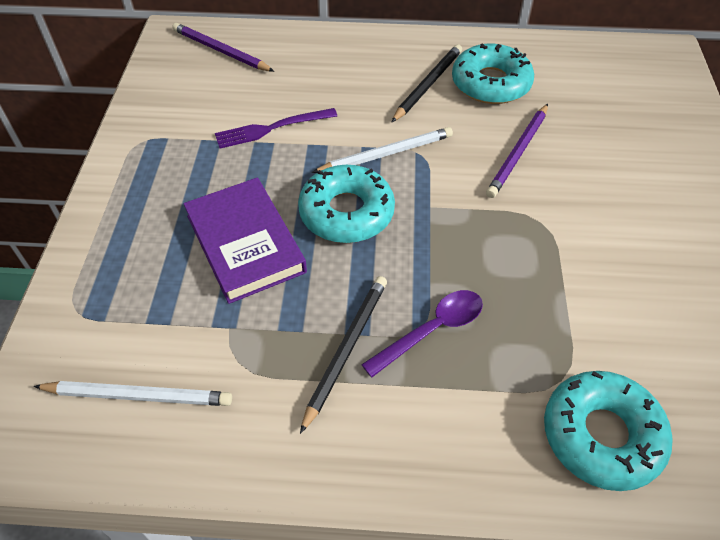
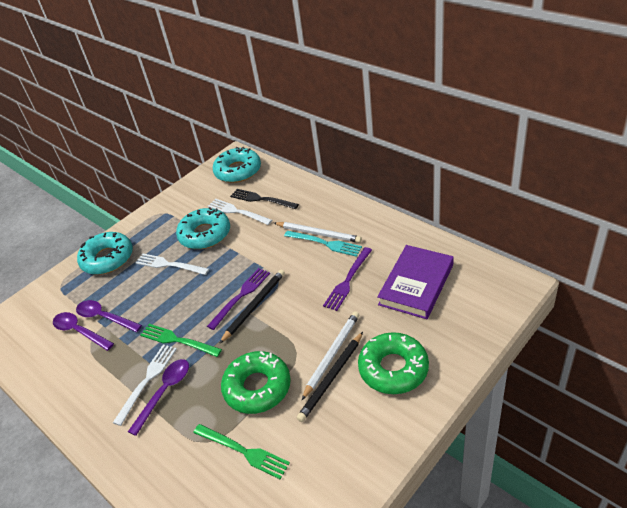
black fork: 0 -> 1
green donut: 0 -> 2
green fork: 0 -> 2
purple fork: 1 -> 2
purple pencil: 2 -> 0
purple spoon: 1 -> 3
turquoise fork: 0 -> 1
white fork: 0 -> 3

